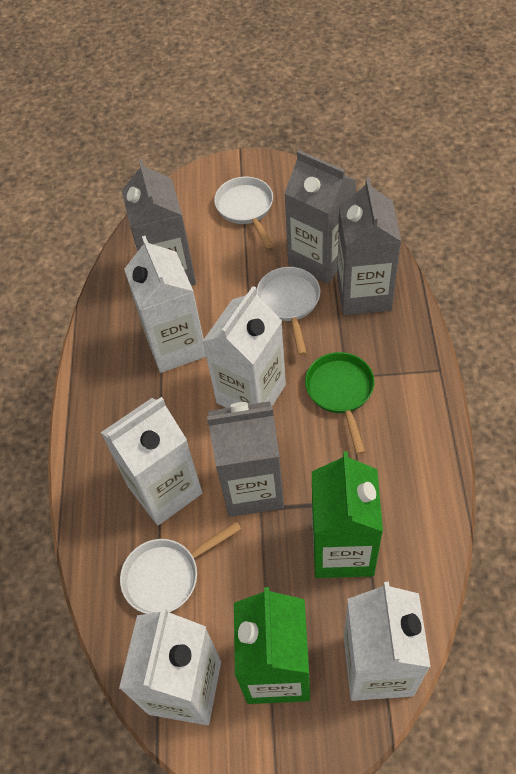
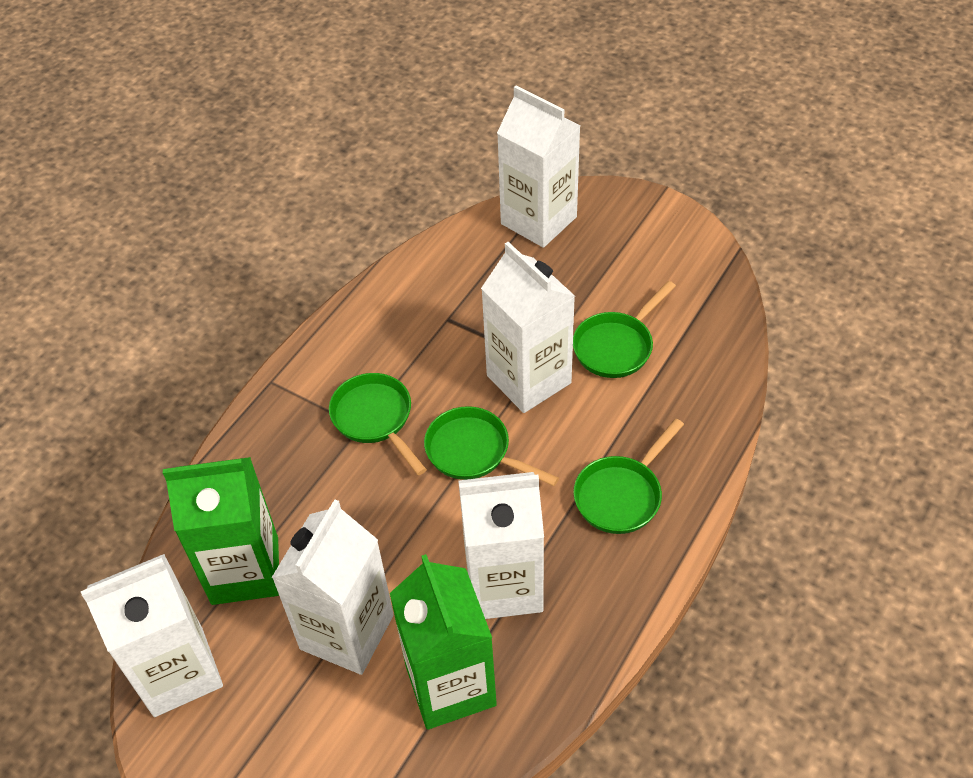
green pan: 1 -> 4
grey carton: 4 -> 0
white pan: 3 -> 0

